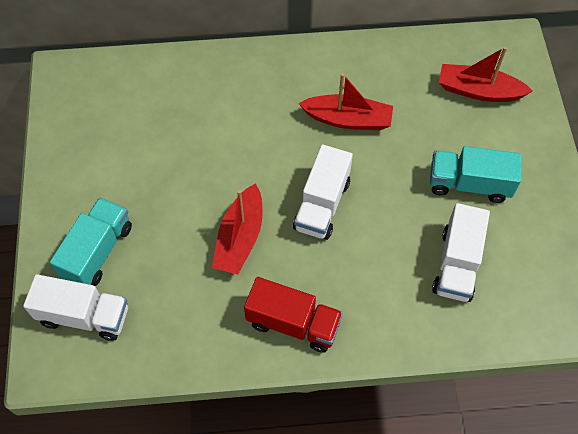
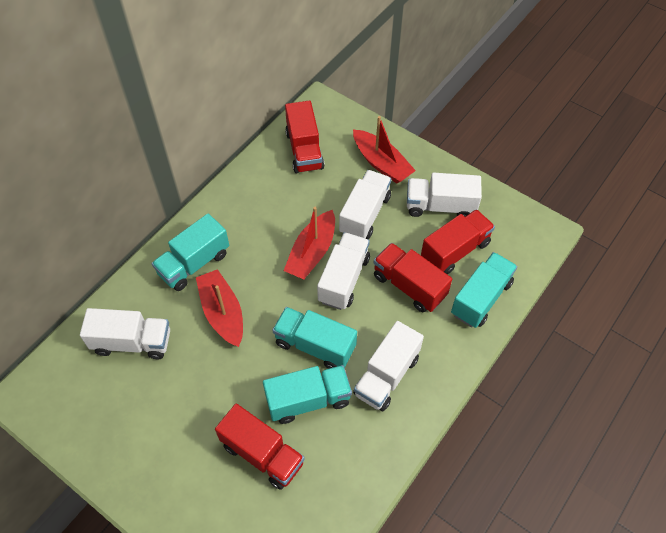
red truck: 1 -> 4
turquoise truck: 2 -> 4
white truck: 3 -> 5

